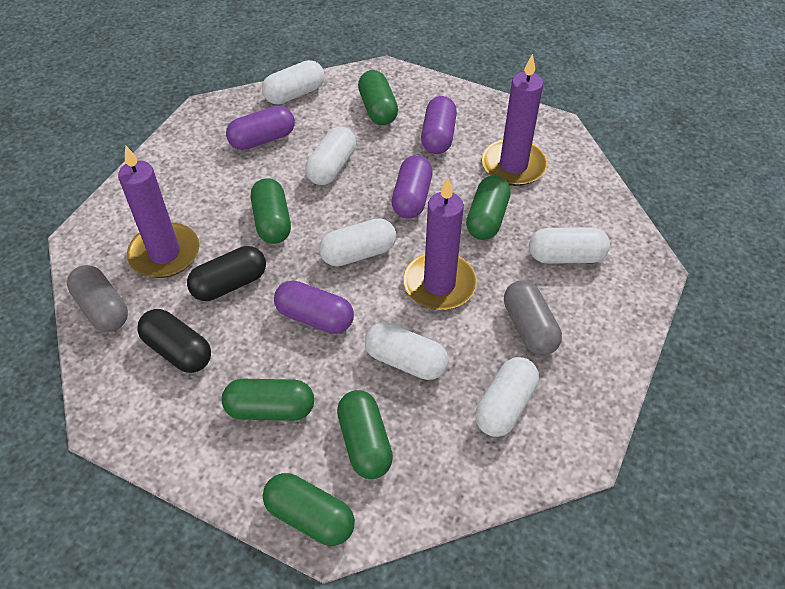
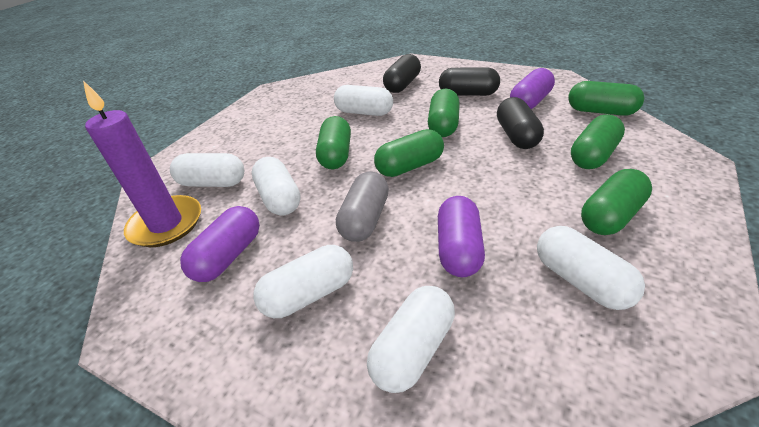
black capsule: 2 -> 3
grey capsule: 2 -> 1
purple candle: 3 -> 1
purple capsule: 4 -> 3

